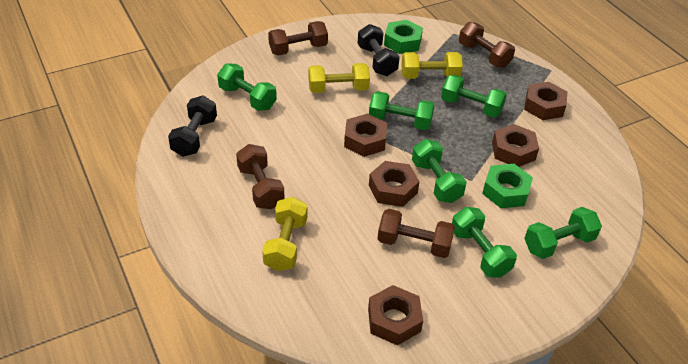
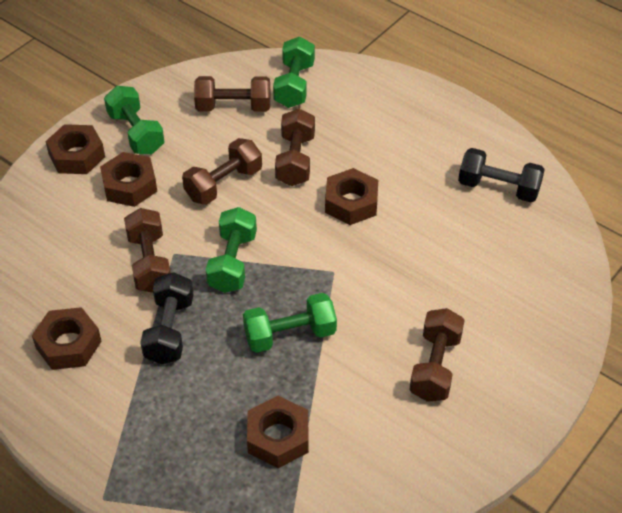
brown dumbbell: 4 -> 5
green dumbbell: 6 -> 4
green nut: 2 -> 0
yellow dumbbell: 3 -> 0

